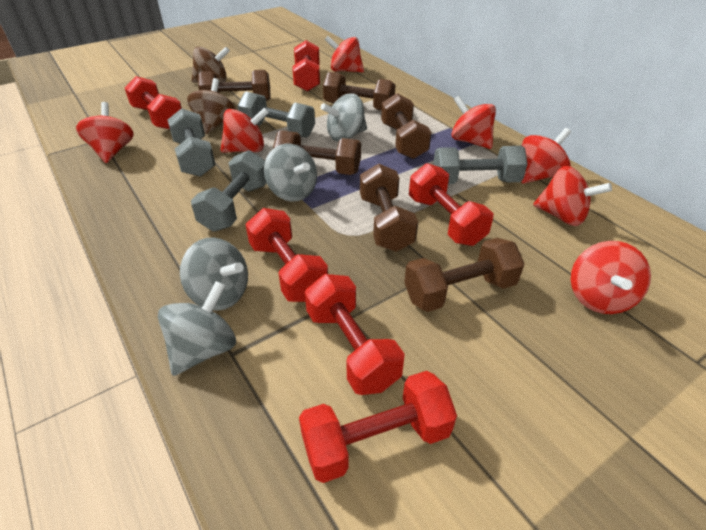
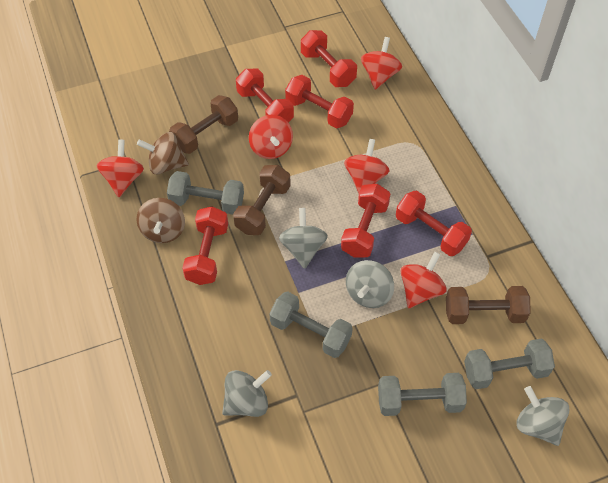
brown dumbbell: 6 -> 3
red spinning top: 7 -> 5

